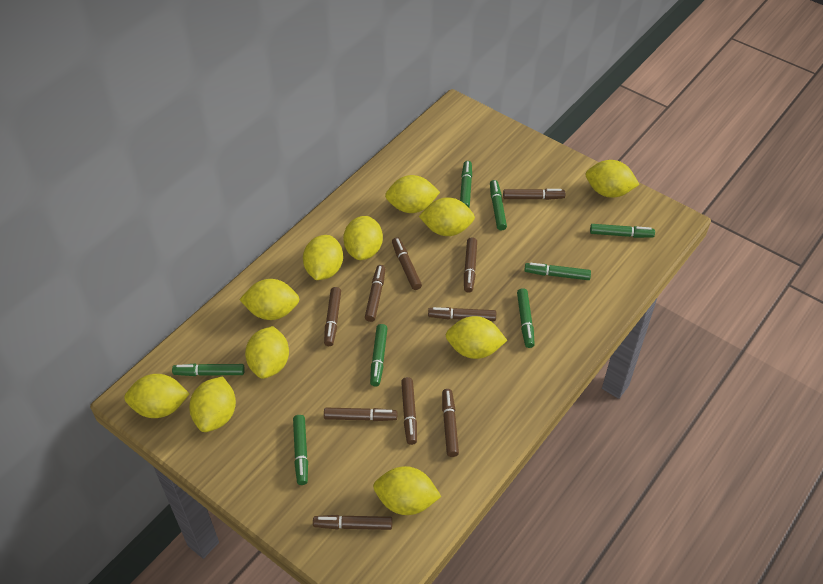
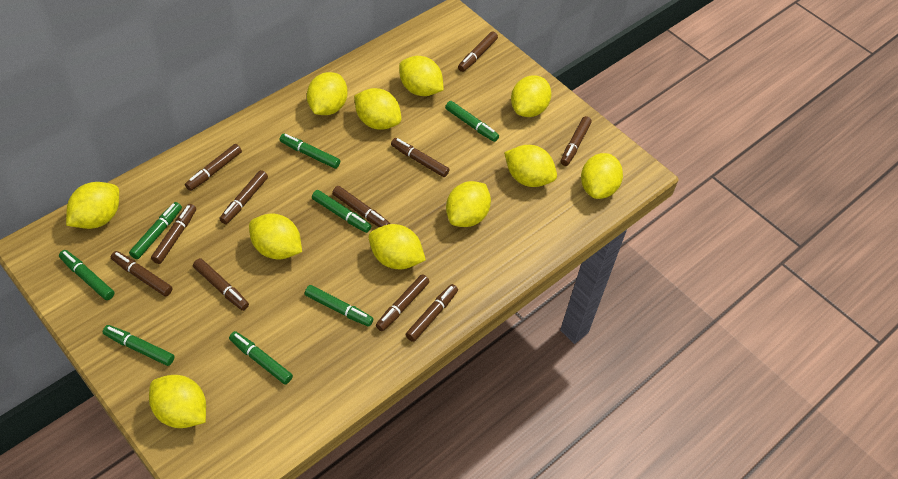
brown marker: 10 -> 11

